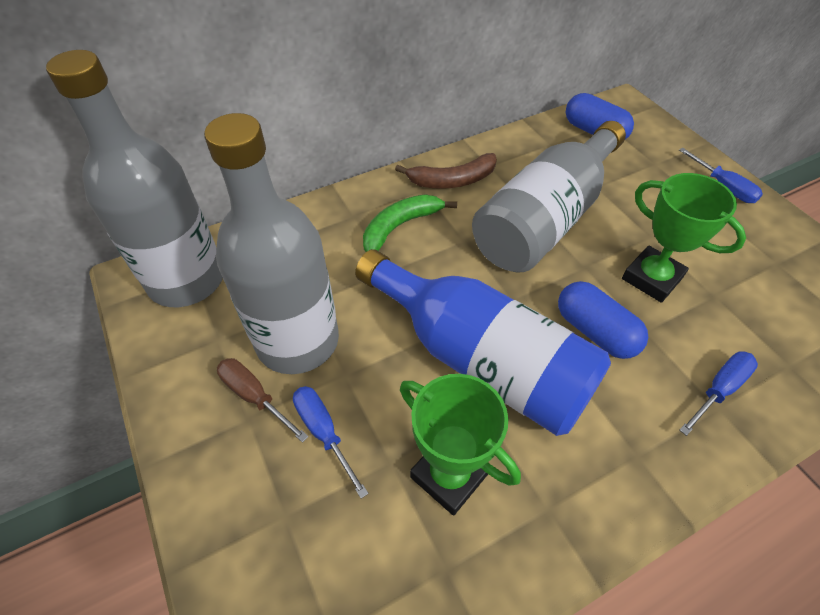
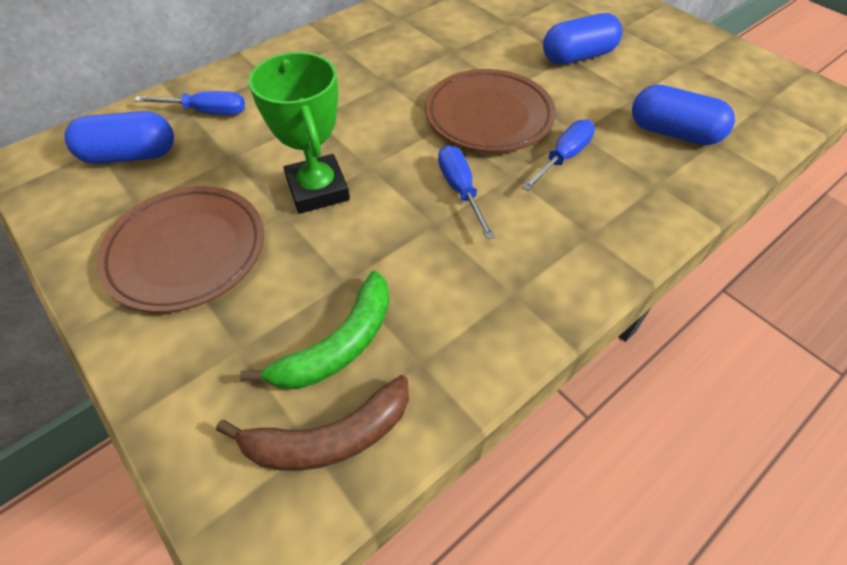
blue bottle: 1 -> 0
blue capsule: 2 -> 3
brown plate: 0 -> 2
brown screwdriver: 1 -> 0
green trophy: 2 -> 1
grey bottle: 3 -> 0

